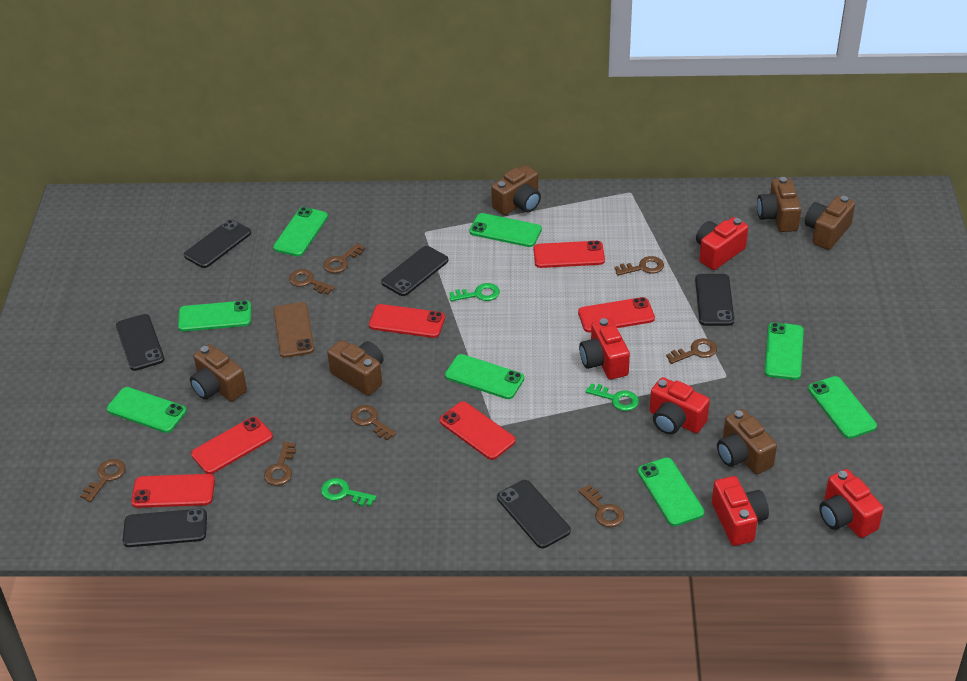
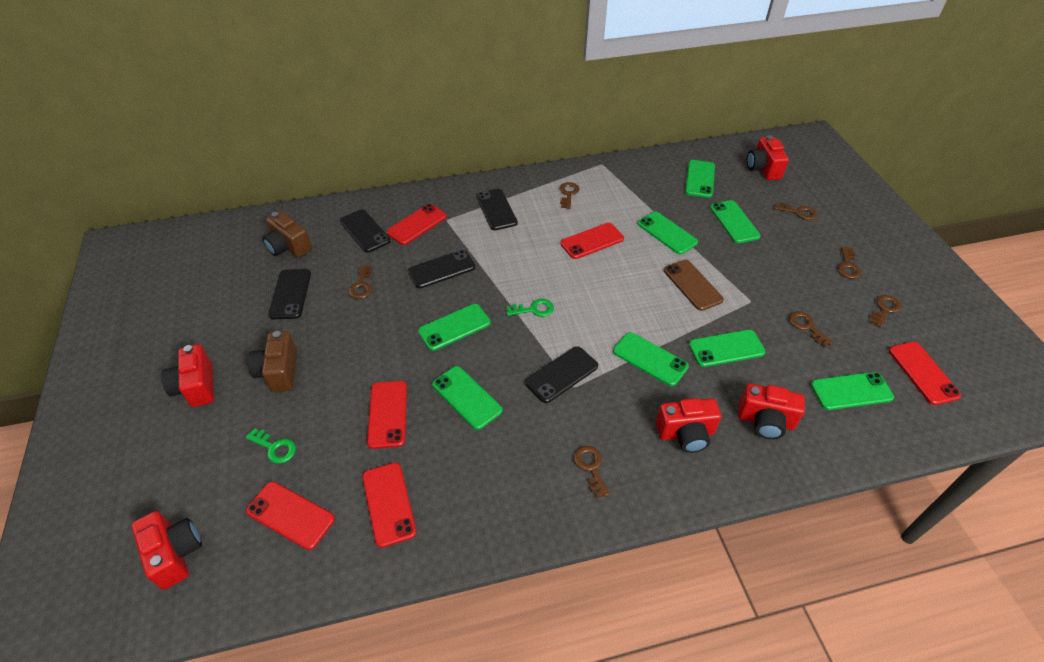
black phone: 6 -> 5
brown camera: 6 -> 2
brown key: 8 -> 7
green key: 3 -> 2

